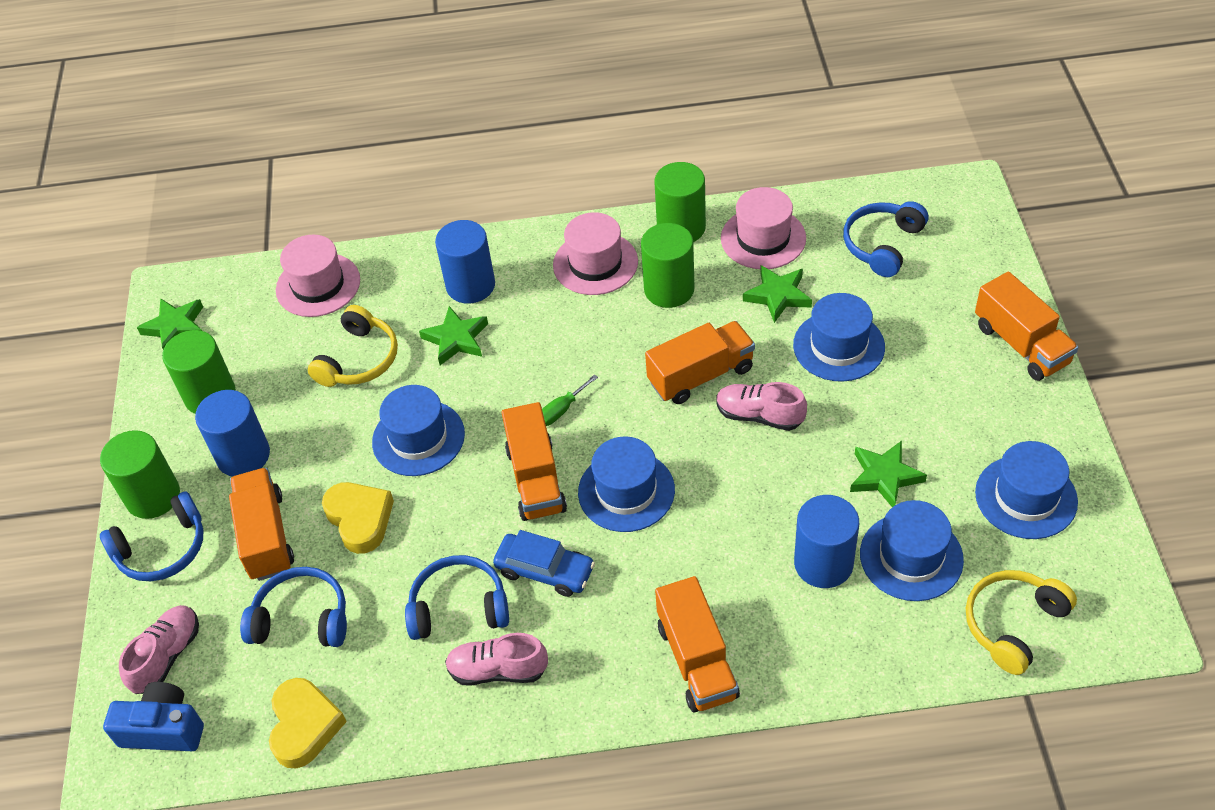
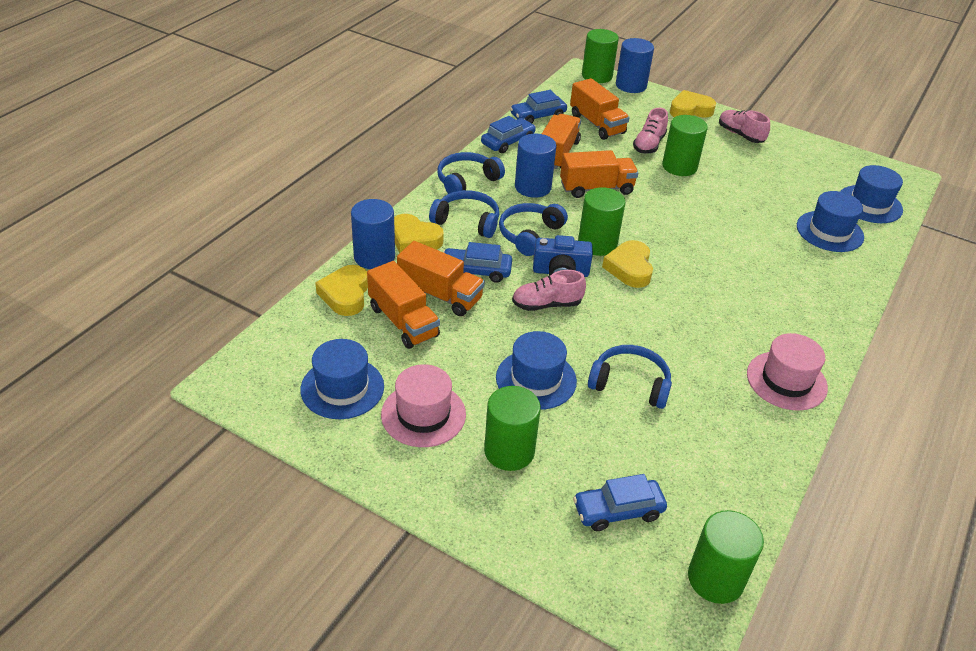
blue car: 1 -> 4
blue hat: 5 -> 4
green cylinder: 4 -> 5
green screwdriver: 1 -> 0
green star: 4 -> 0
pink hat: 3 -> 2
yellow headphones: 2 -> 0
yellow heart: 2 -> 4

